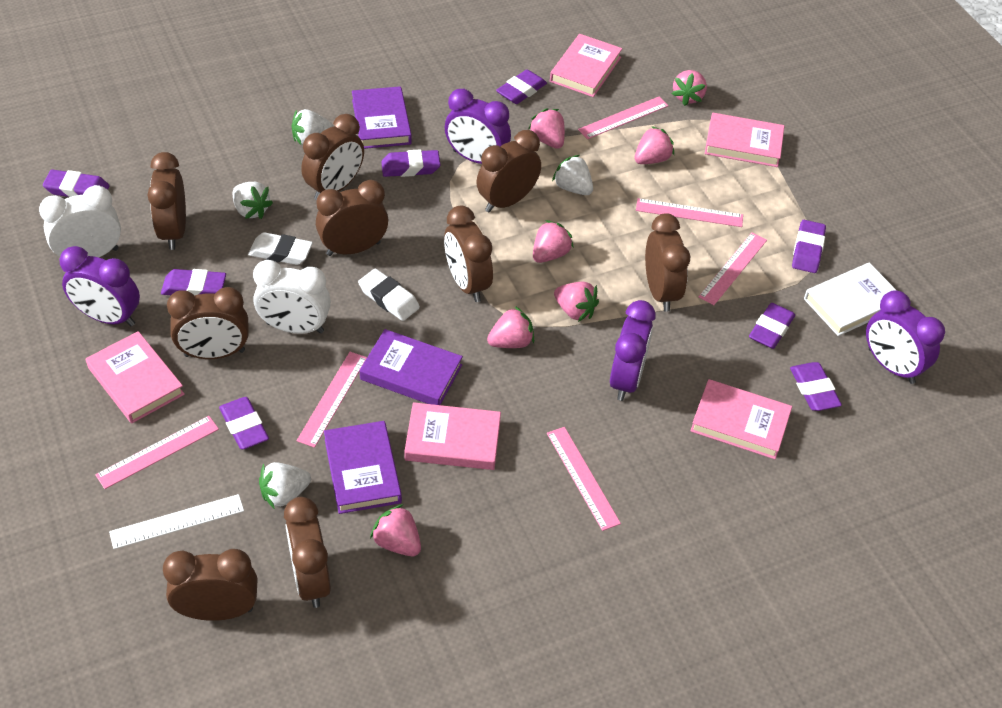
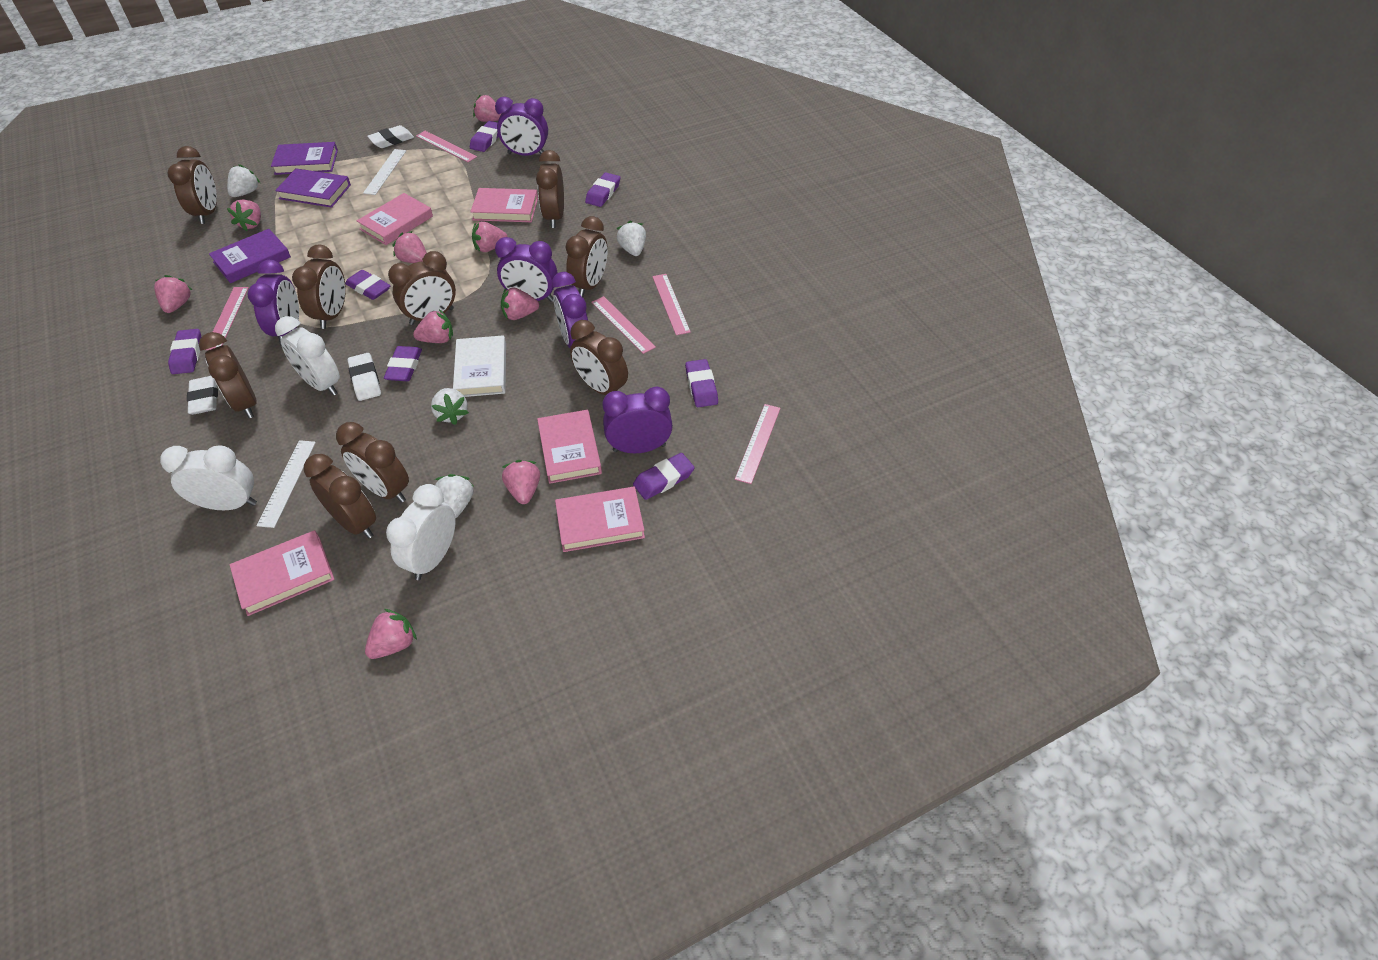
pink ruler: 6 -> 5
pink strawberry: 7 -> 9
purple clock: 4 -> 5
purple eraser: 8 -> 7
white clock: 2 -> 3
white eraser: 2 -> 3
white ruler: 1 -> 2

